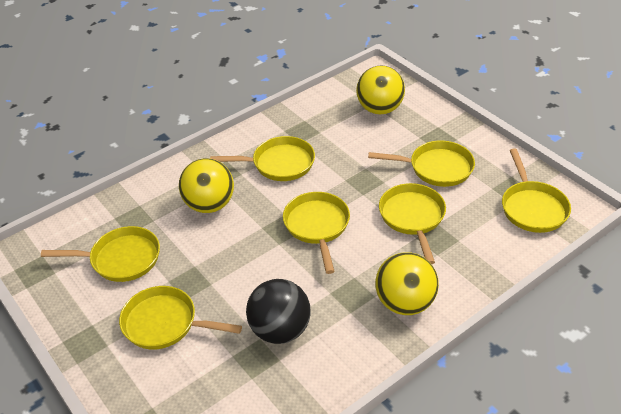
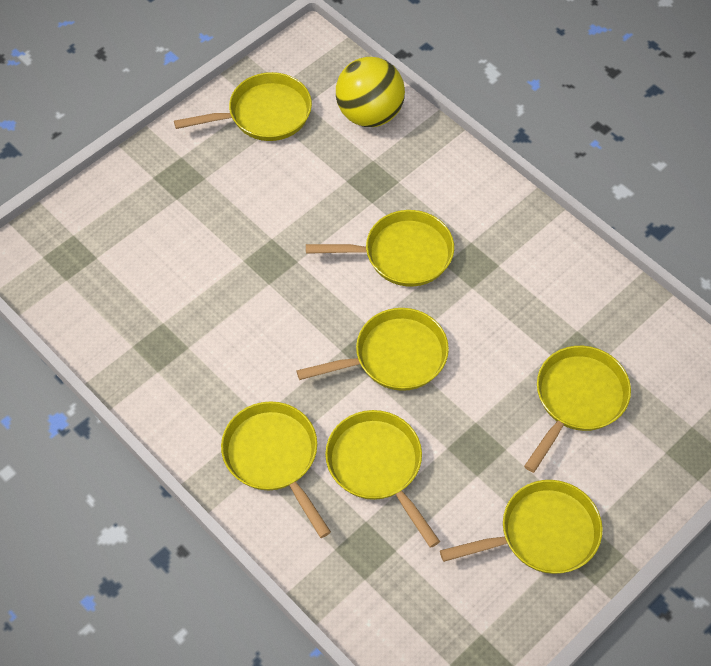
black ball: 1 -> 0
yellow ball: 3 -> 1

